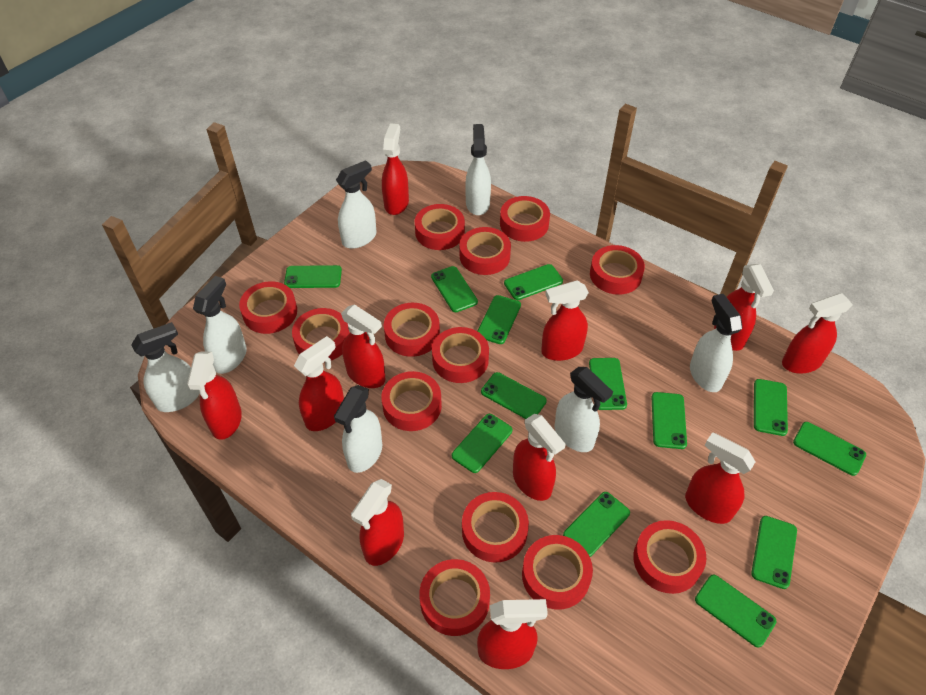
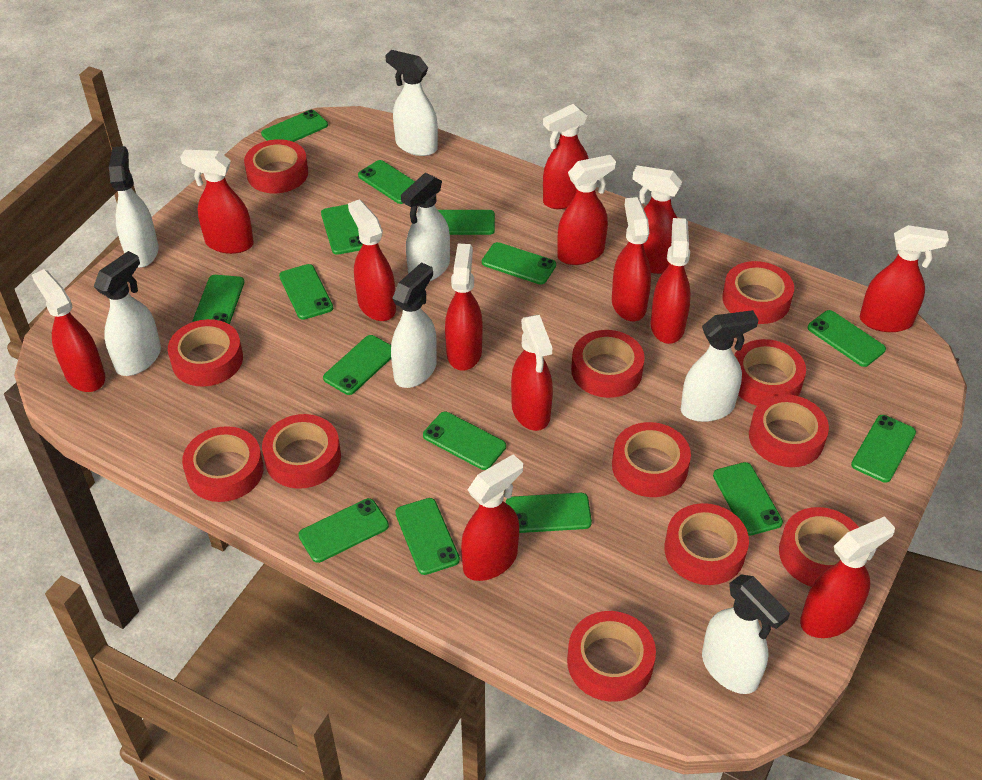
green phone: 13 -> 15
red spray bottle: 11 -> 13
red tape: 13 -> 12

